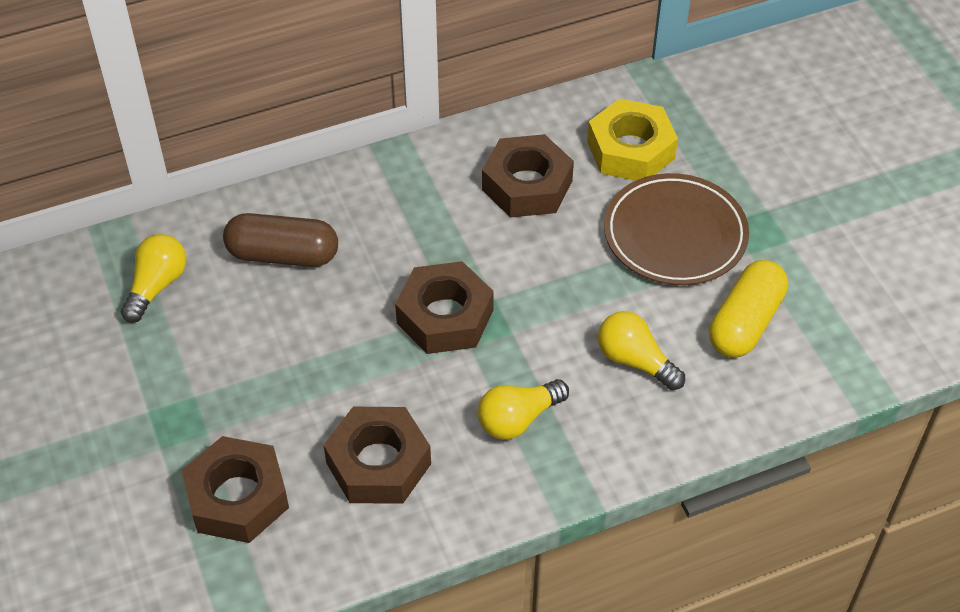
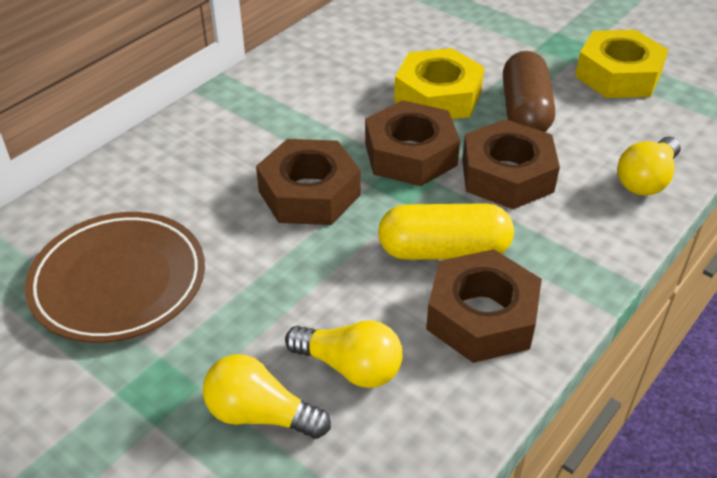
yellow nut: 1 -> 2

